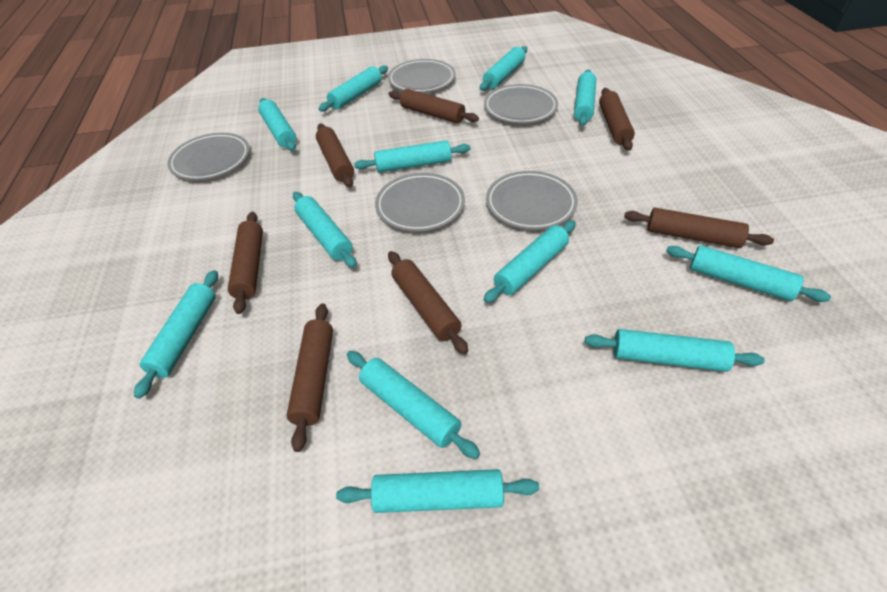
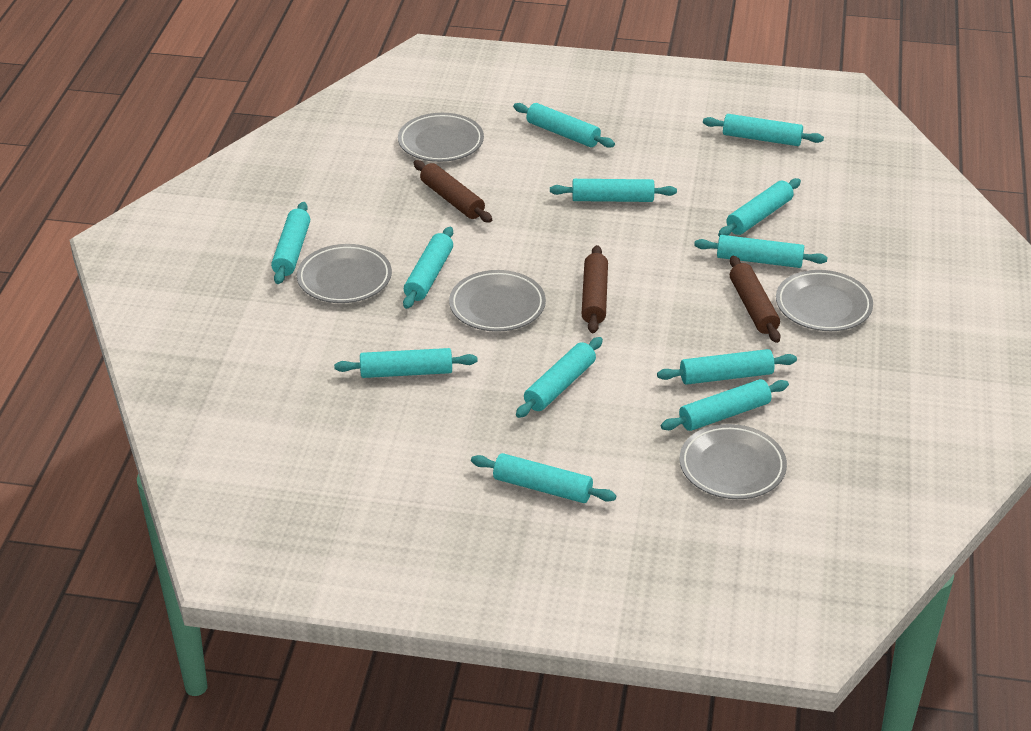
brown rolling pin: 7 -> 3

